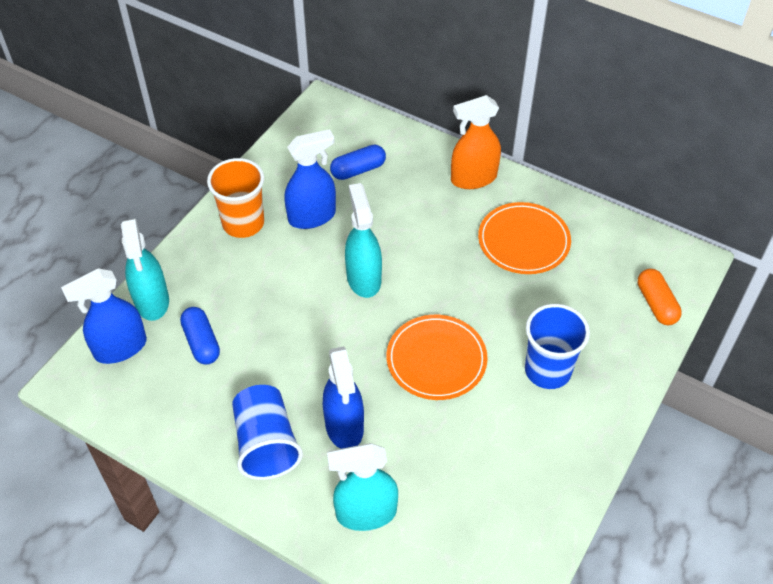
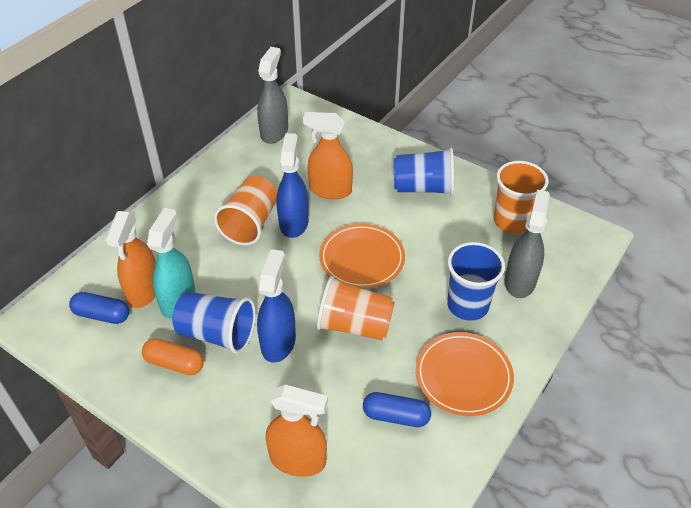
blue cup: 2 -> 3
blue spray bottle: 3 -> 2
grey spray bottle: 0 -> 2
orange cup: 1 -> 3
orange spray bottle: 1 -> 3
turquoise spray bottle: 3 -> 1

